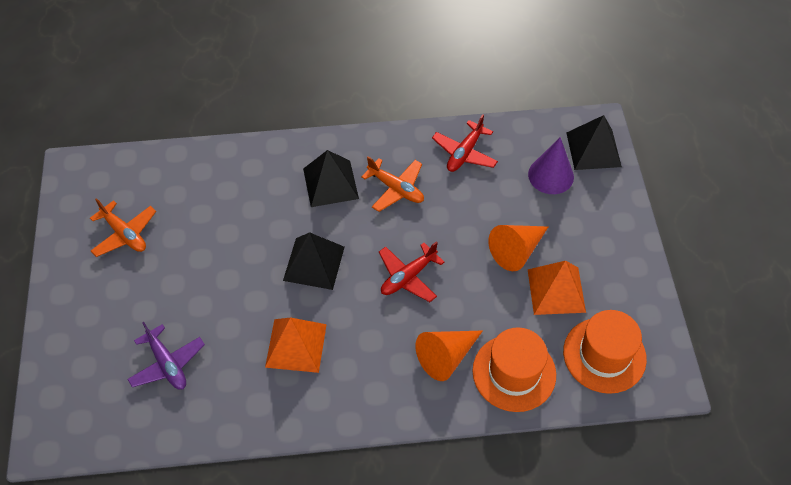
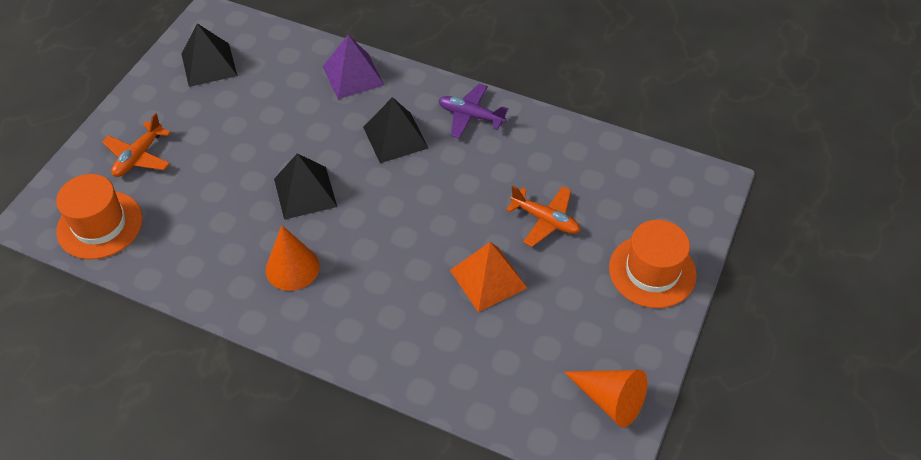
orange pyramid: 2 -> 1
purple cone: 1 -> 0
purple pyramid: 0 -> 1
red plane: 2 -> 0

